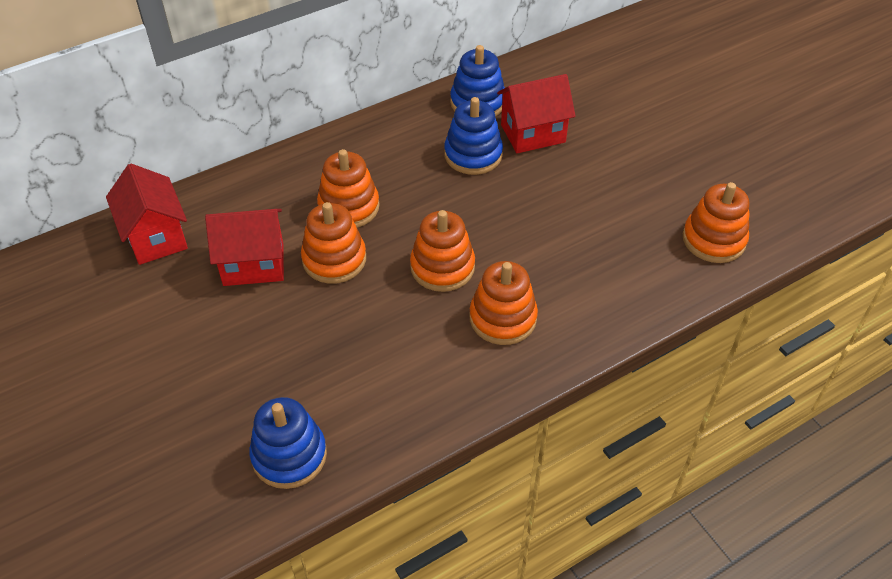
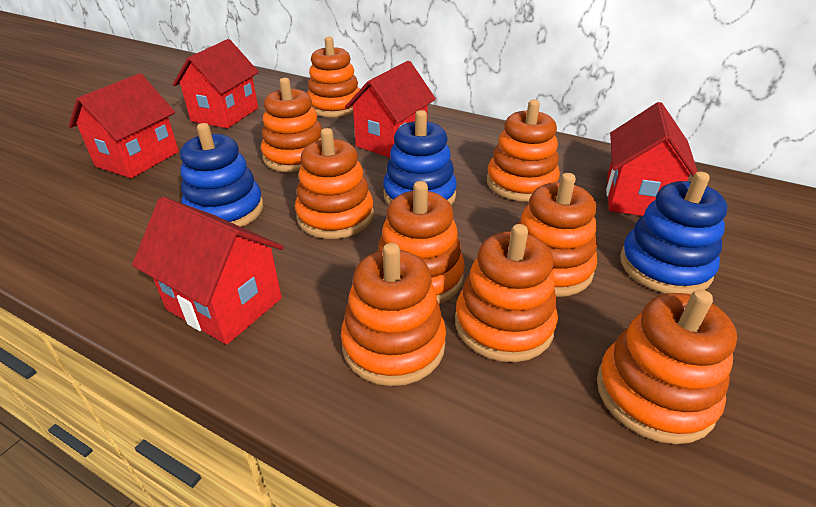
orange stacking toy: 5 -> 9
red house: 3 -> 5

